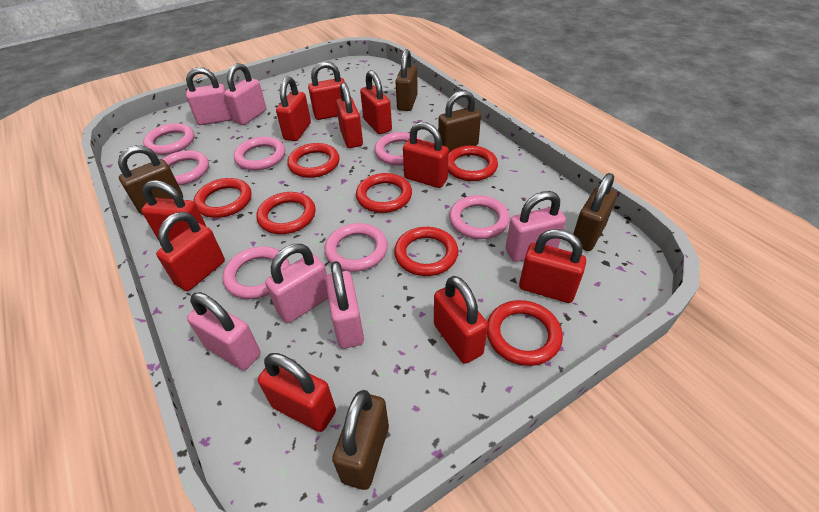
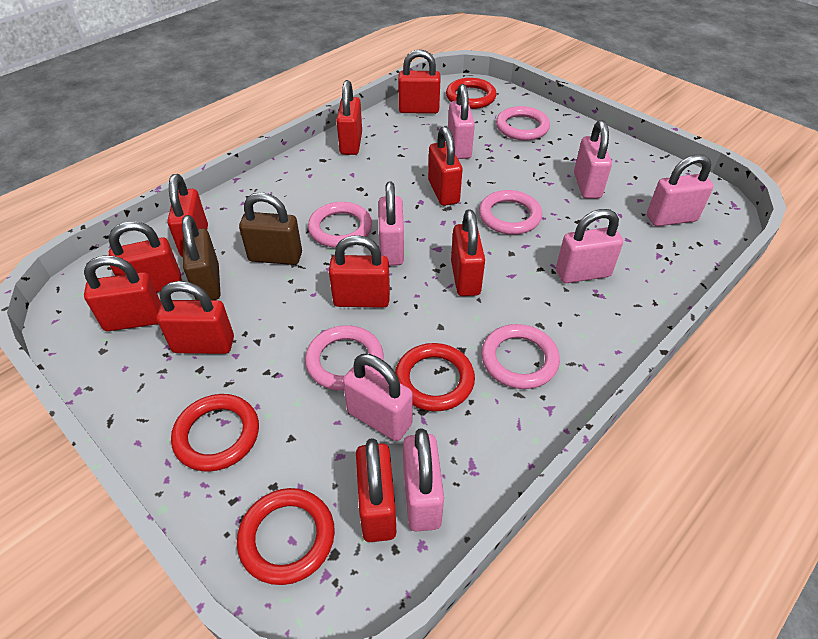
brown padlock: 5 -> 2
pink padlock: 6 -> 7
pink ring: 7 -> 5
red ring: 7 -> 4

